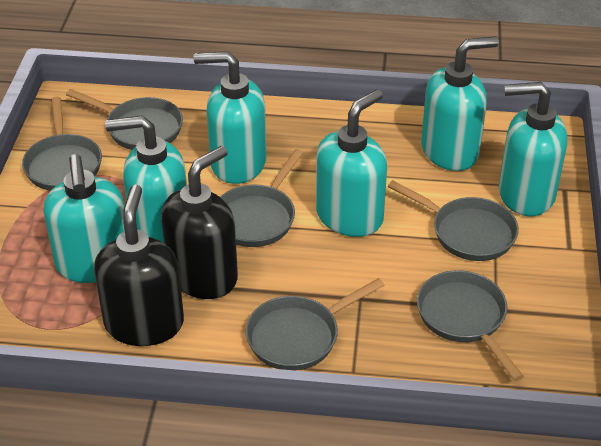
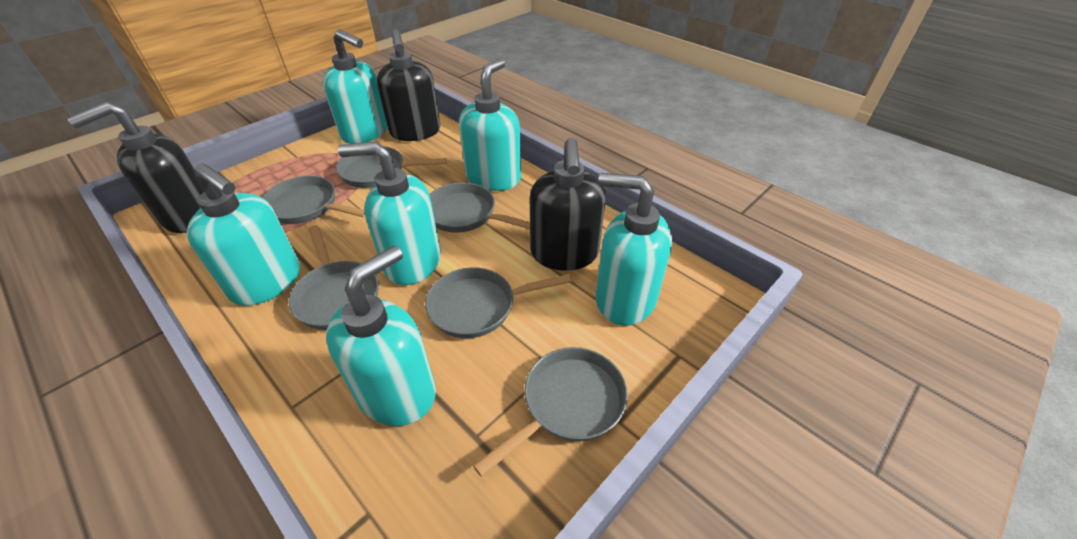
black soap dispenser: 2 -> 3

